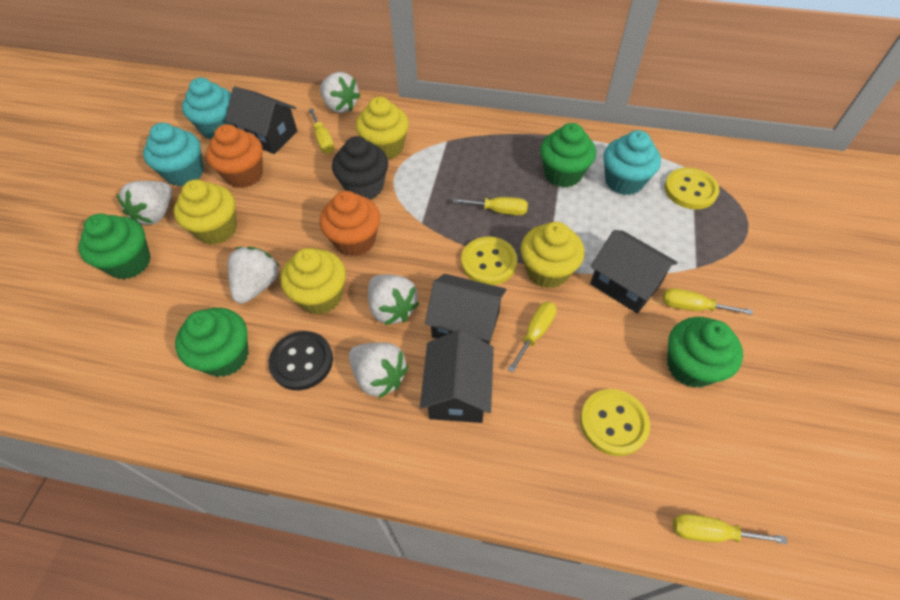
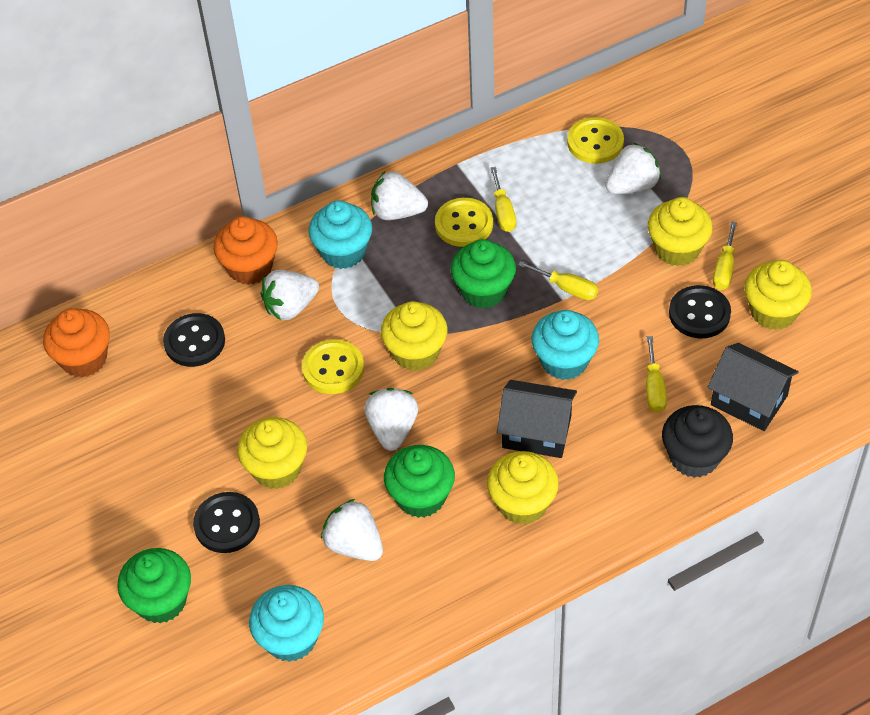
black button: 1 -> 3
black house: 4 -> 2
green cupcake: 4 -> 3
yellow cupcake: 4 -> 5
yellow screwdriver: 5 -> 4

